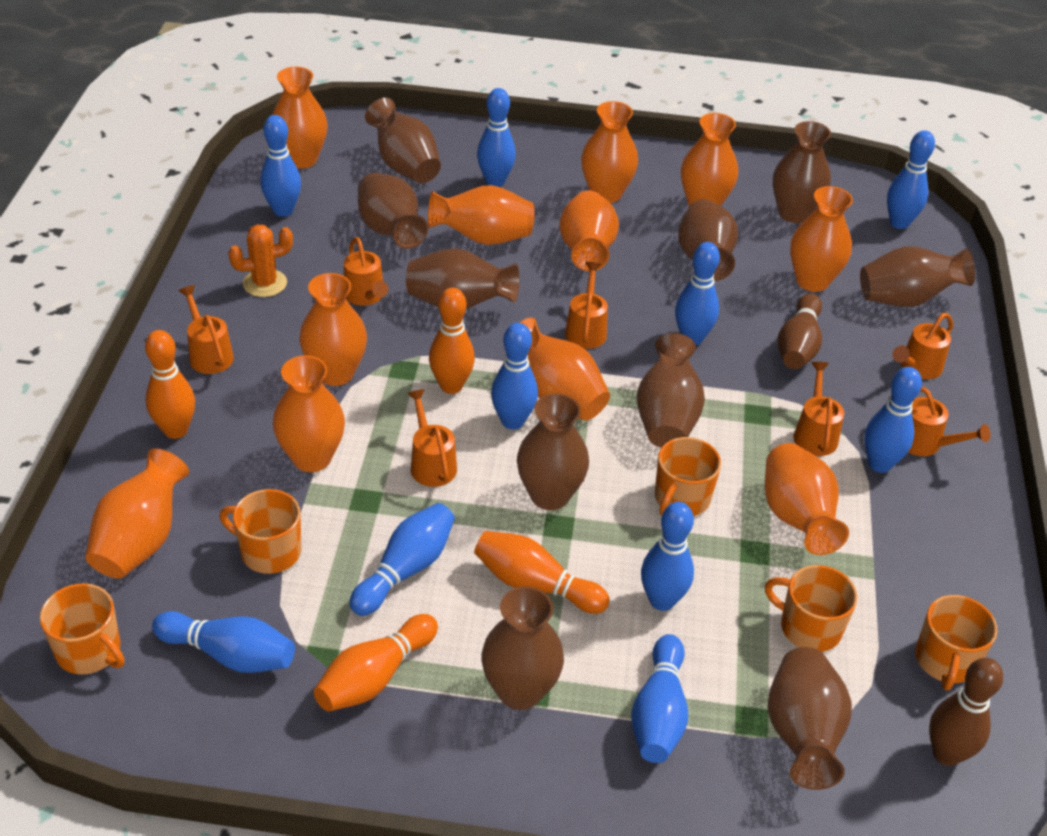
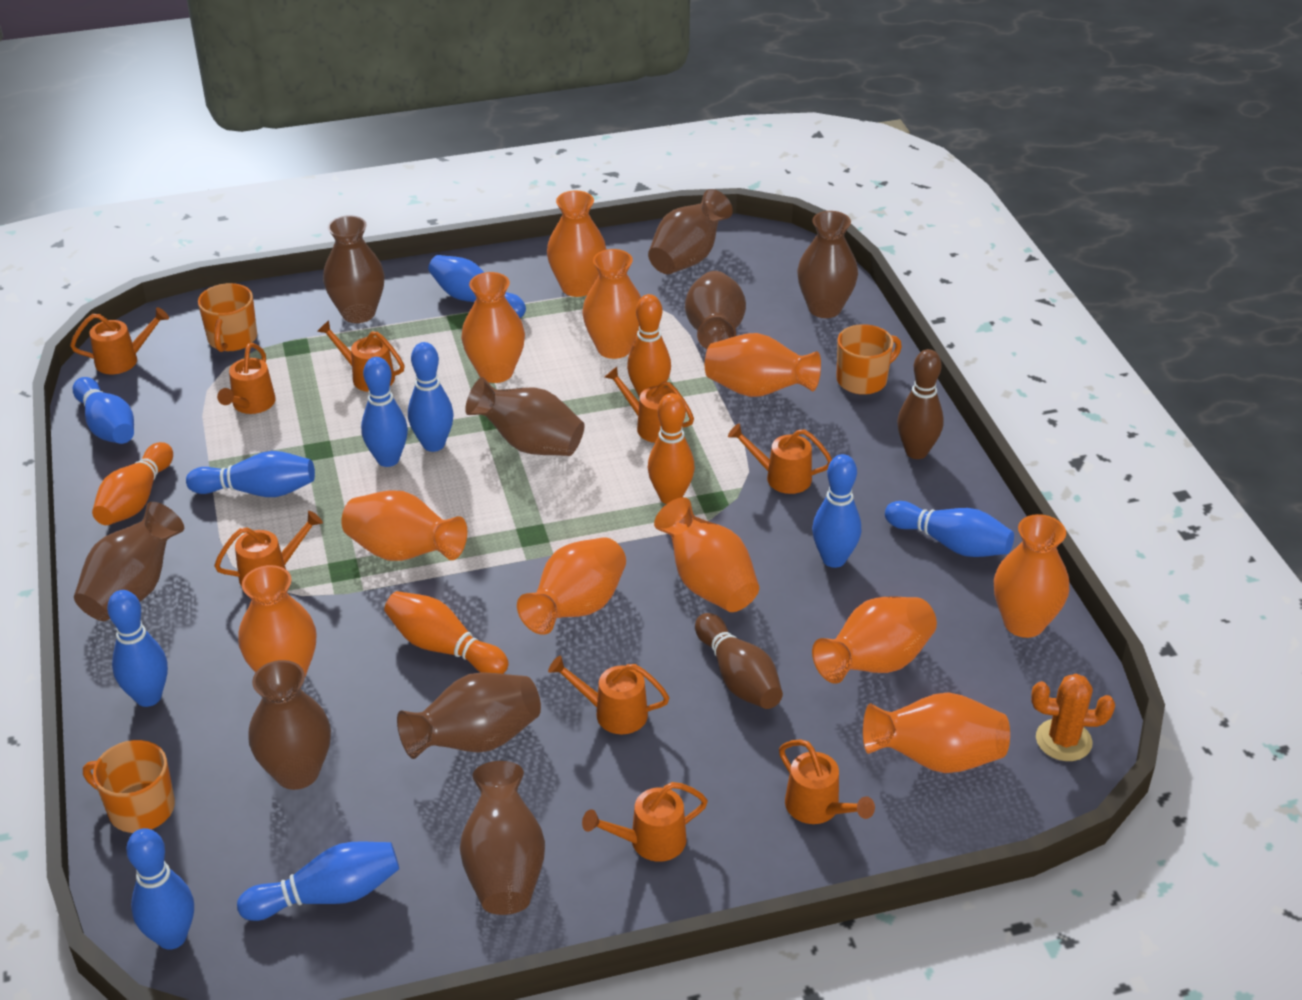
brown vase: 10 -> 9
orange mug: 5 -> 3
orange watering can: 7 -> 9

